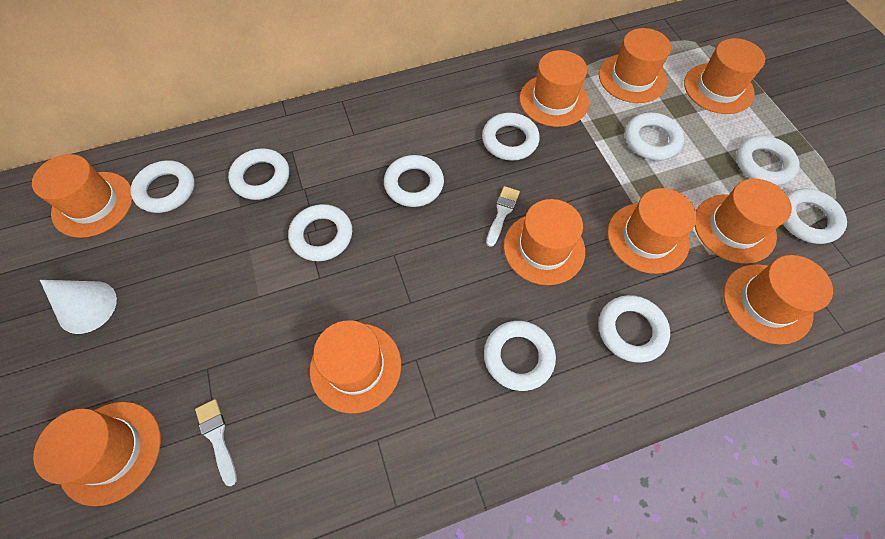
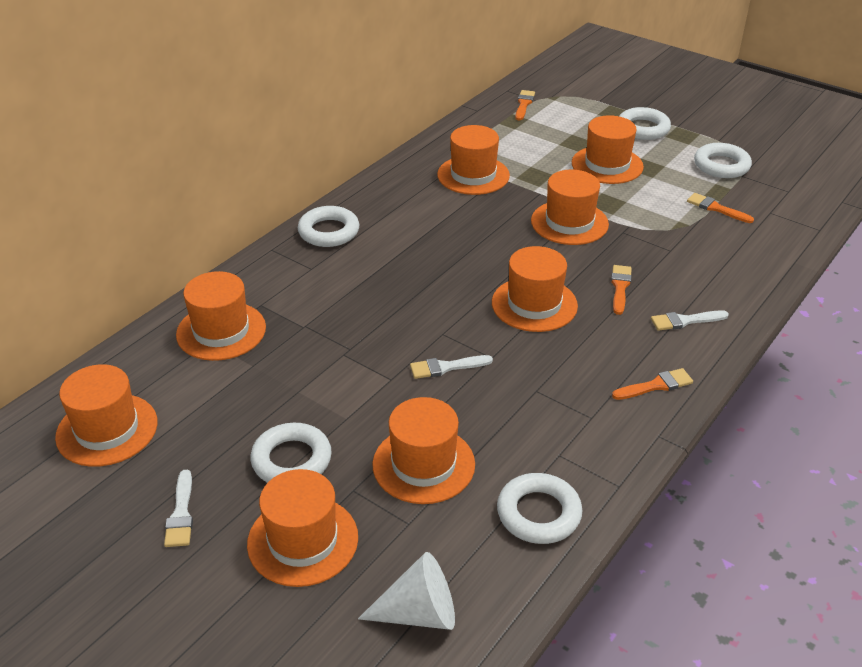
orange brush: 0 -> 4
orange hat: 10 -> 8
white brush: 2 -> 3
white ring: 10 -> 5

